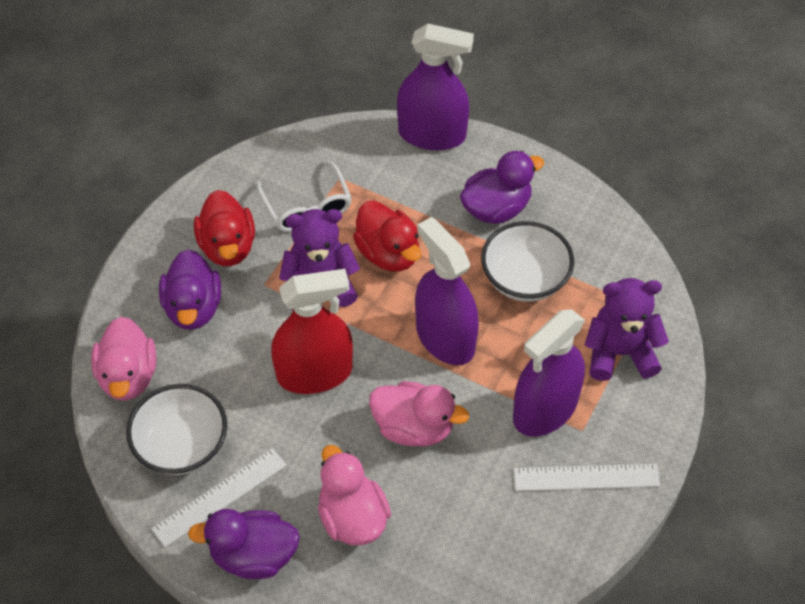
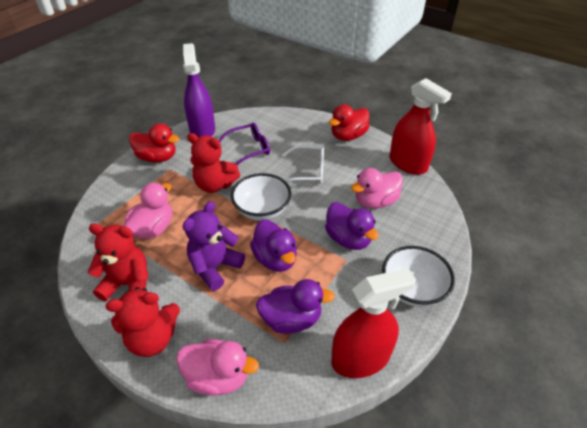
purple glasses: 0 -> 1
purple spray bottle: 3 -> 1
purple teddy bear: 2 -> 1
red spray bottle: 1 -> 2
red teddy bear: 0 -> 3
white ruler: 2 -> 0

